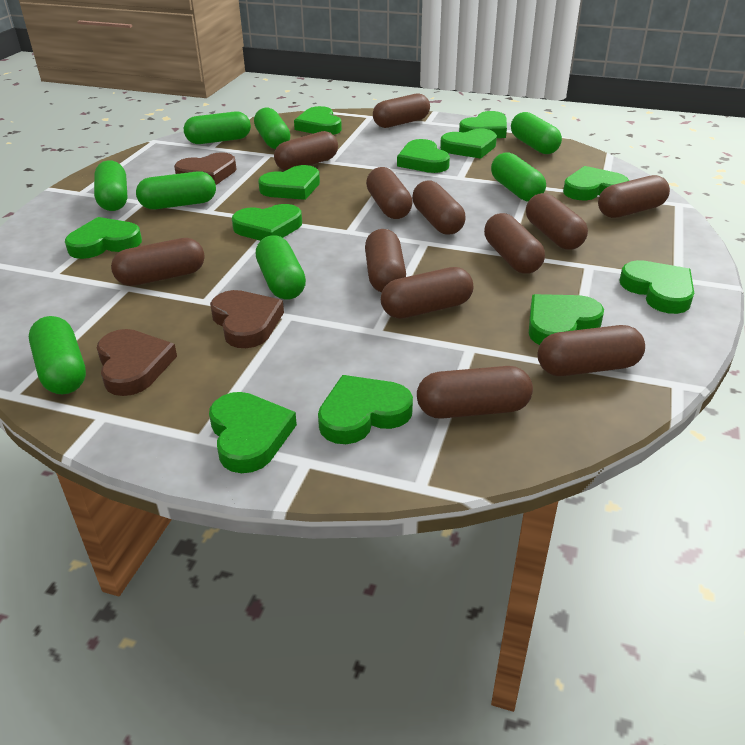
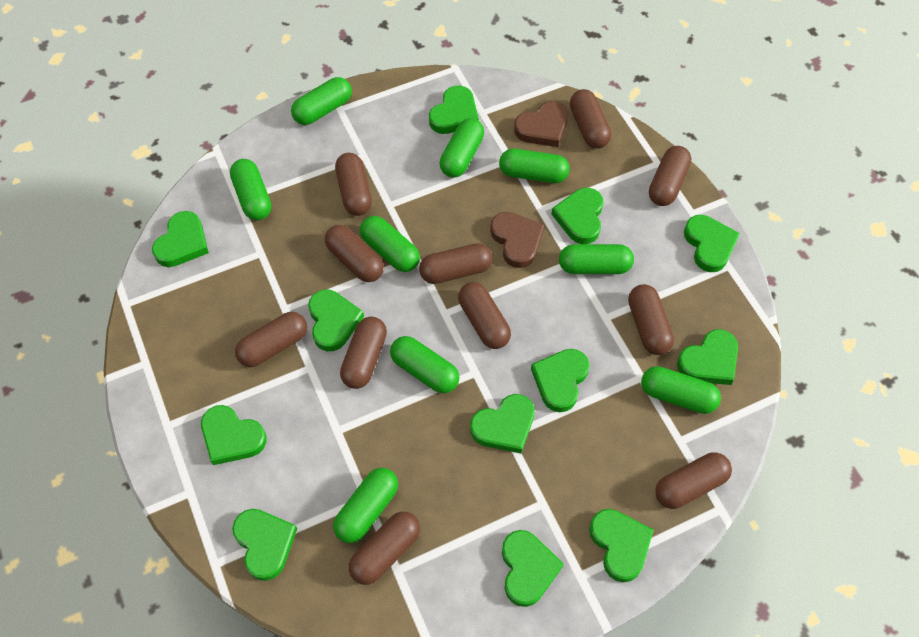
brown capsule: 12 -> 11
brown heart: 3 -> 2
green capsule: 8 -> 9

